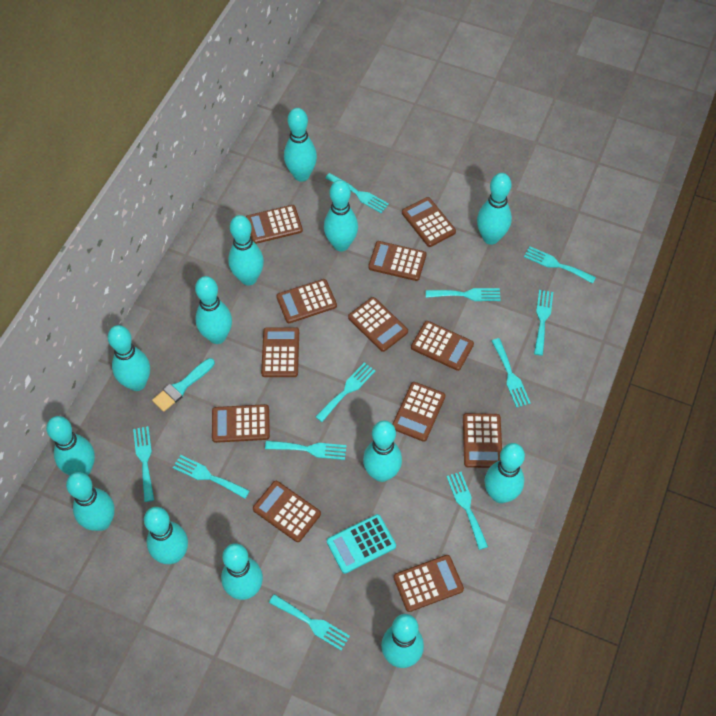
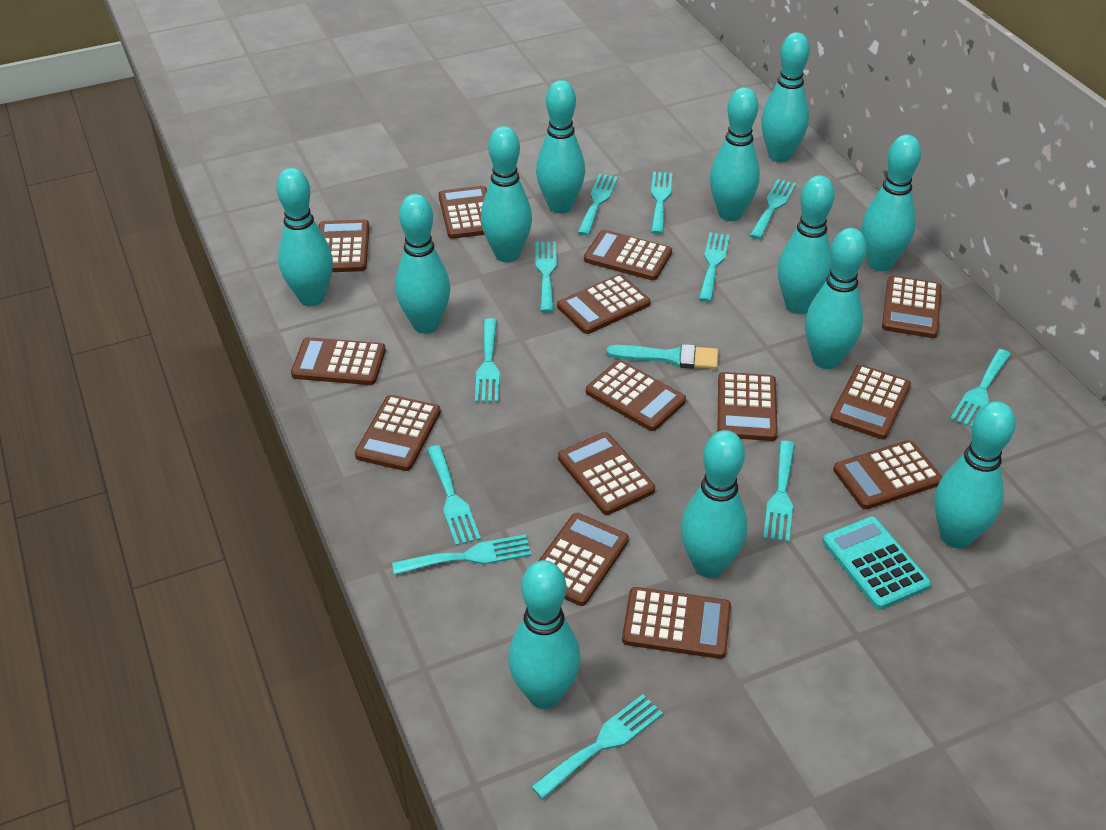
brown calculator: 12 -> 14
turquoise bowling pin: 13 -> 12

